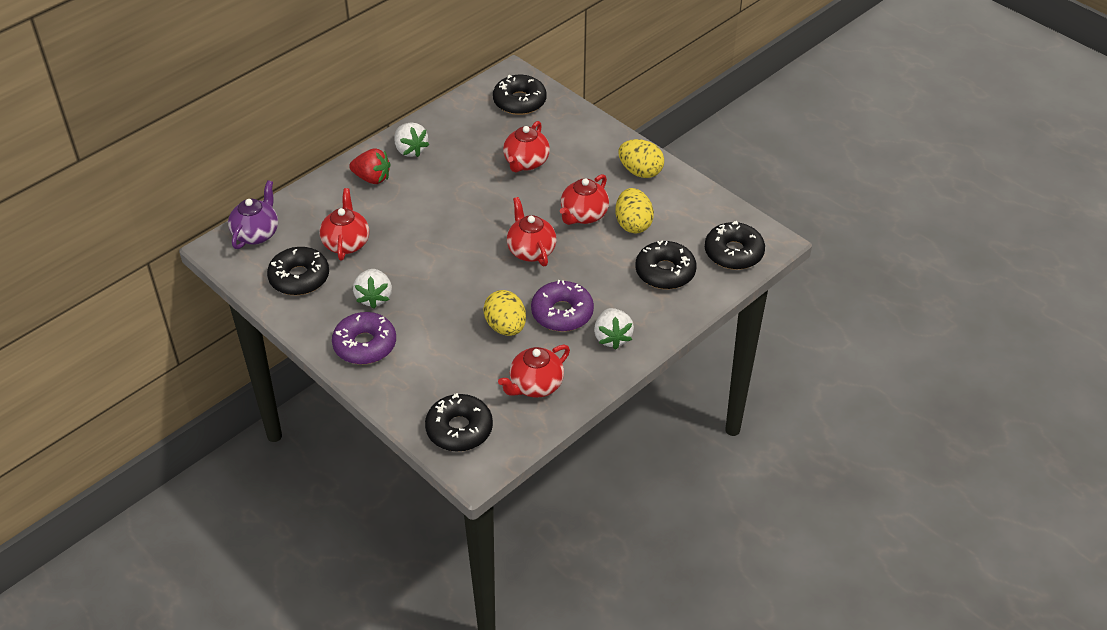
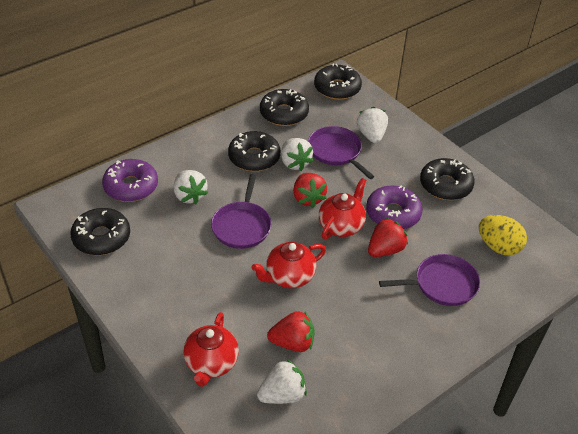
purple pan: 0 -> 3
purple teapot: 1 -> 0
red strawberry: 1 -> 3
red teapot: 5 -> 3
white strawberry: 3 -> 4
yellow egg: 3 -> 1

